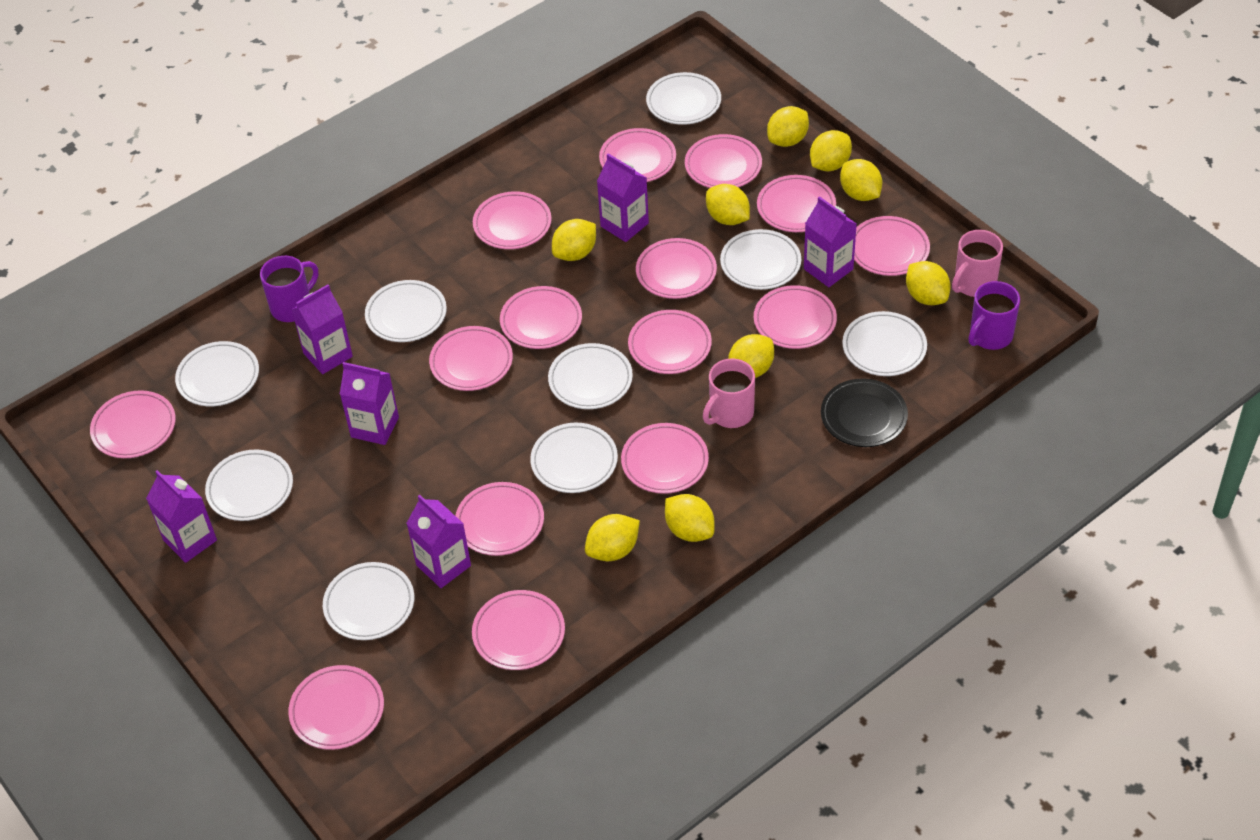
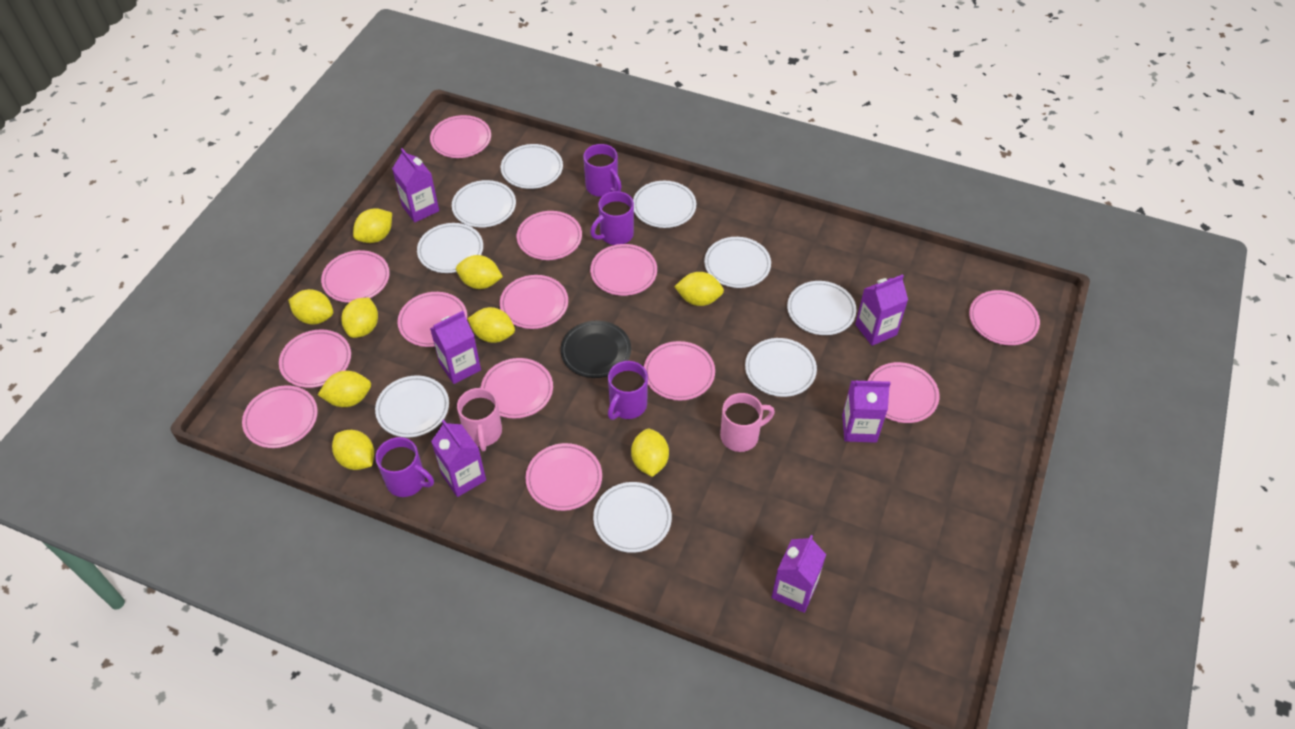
pink plate: 15 -> 13
purple mug: 2 -> 4

